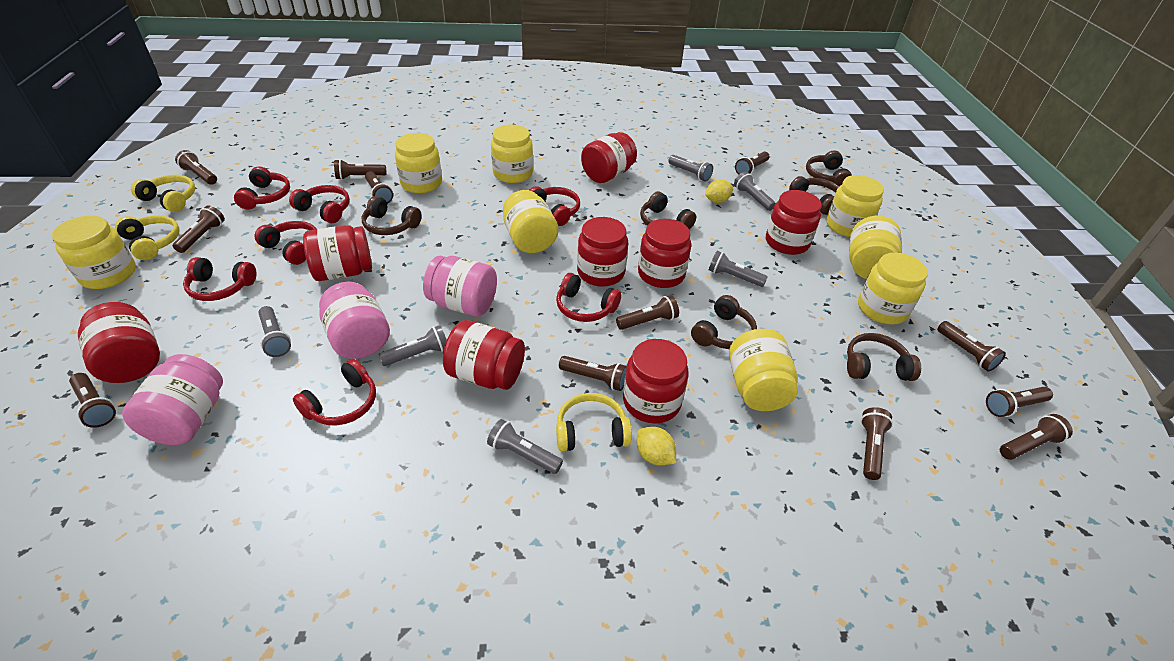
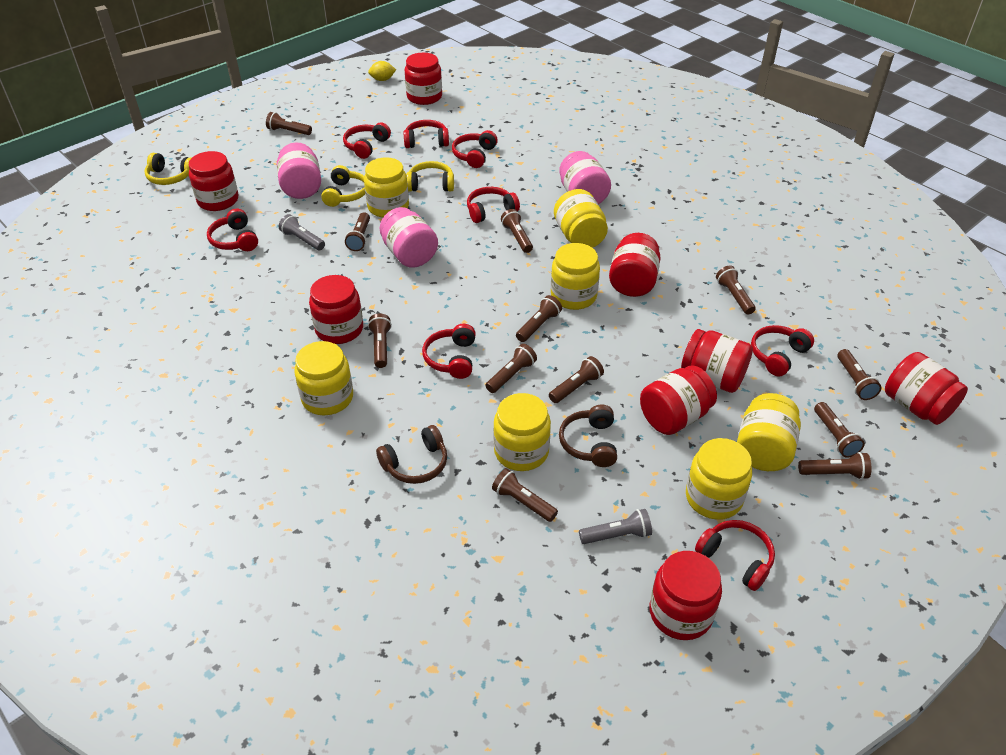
brown headphones: 6 -> 2
grey flashlight: 6 -> 2
red headphones: 7 -> 8
yellow jar: 8 -> 7
yellow lemon: 2 -> 1

